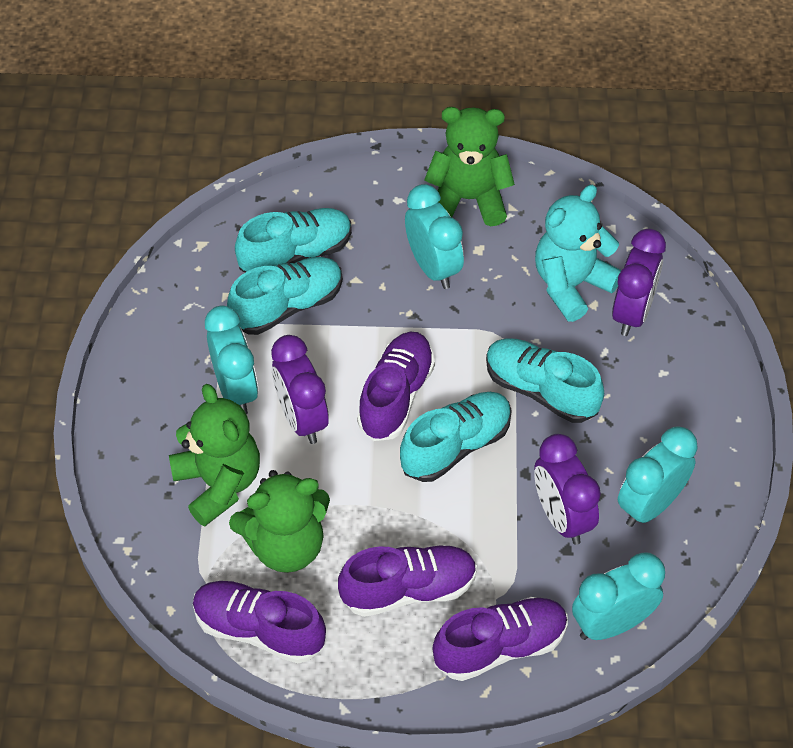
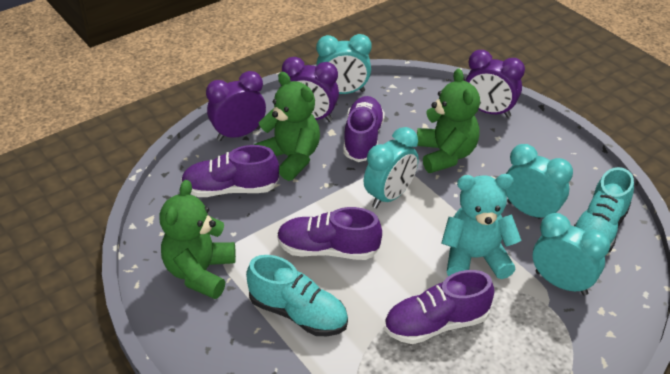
turquoise shoe: 4 -> 2

